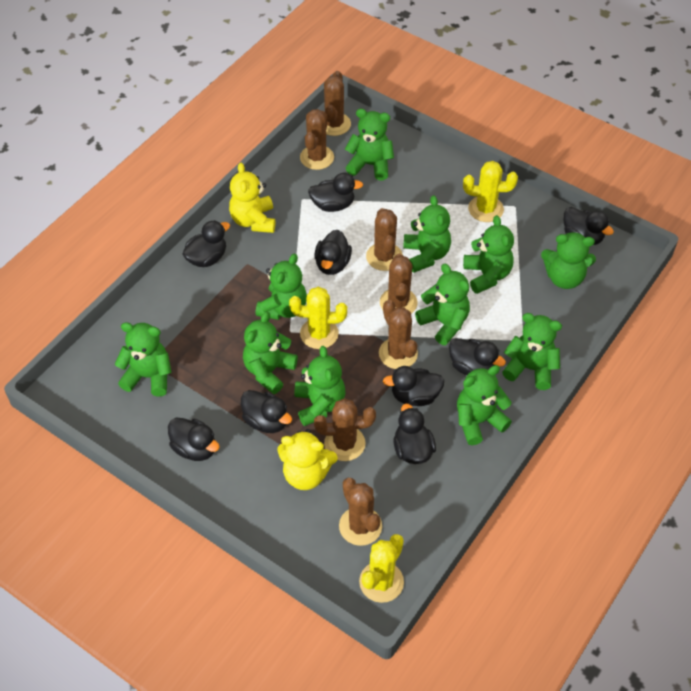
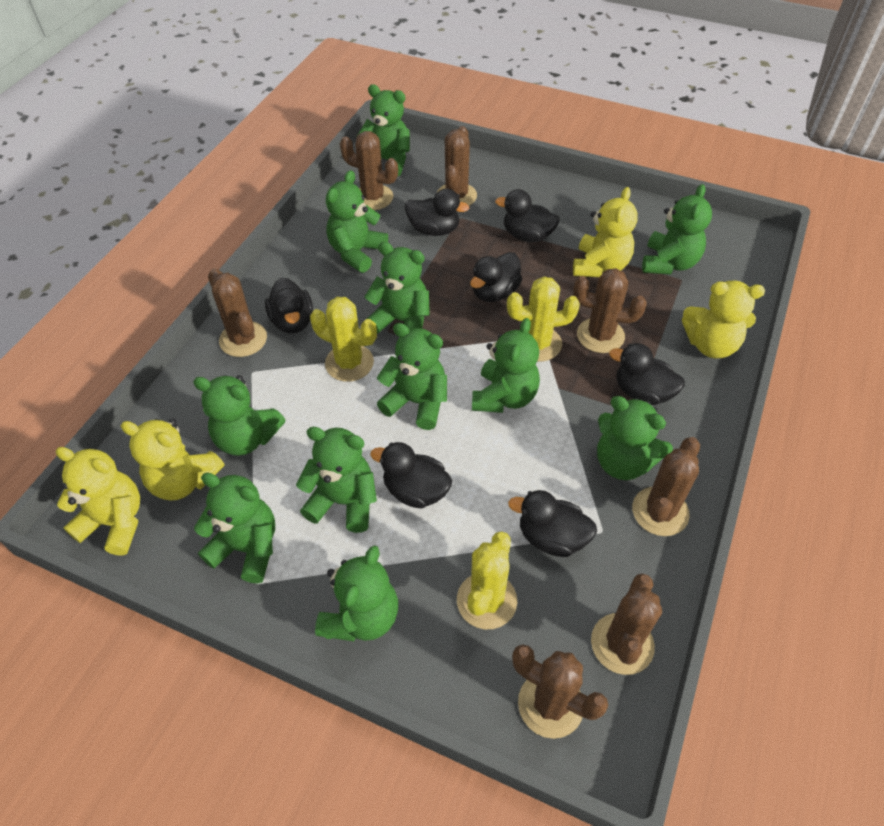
black duck: 9 -> 7
yellow teddy bear: 2 -> 4

